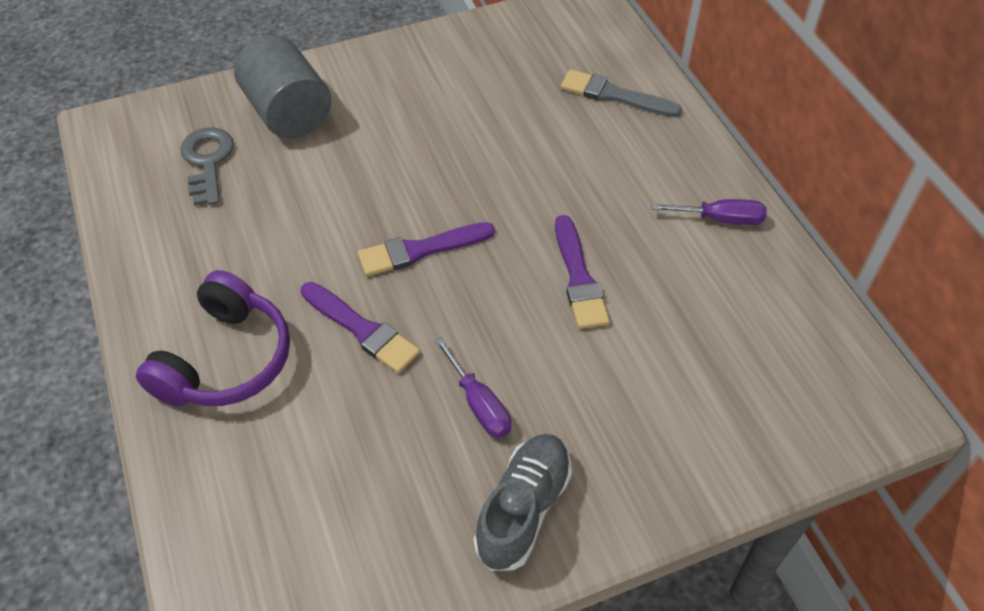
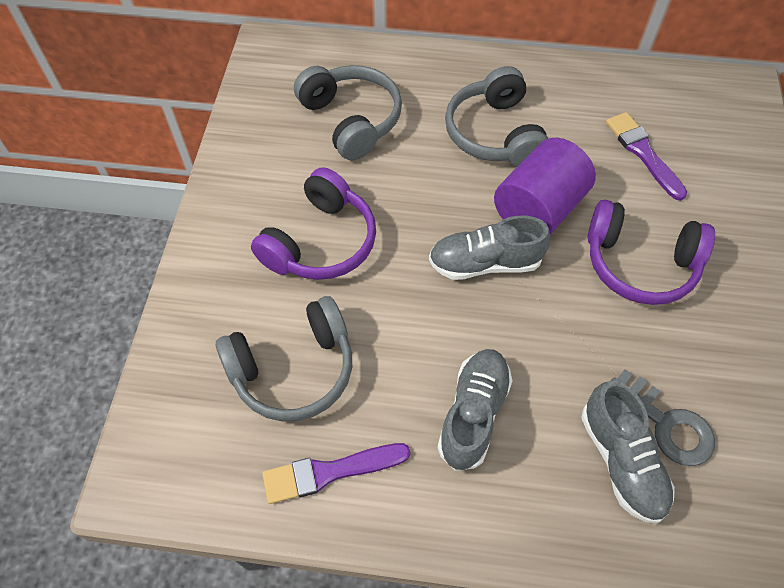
grey brush: 1 -> 0
grey cylinder: 1 -> 0
grey headphones: 0 -> 3
grey shoe: 1 -> 3
purple brush: 3 -> 2
purple cylinder: 0 -> 1
purple headphones: 1 -> 2
purple screwdriver: 2 -> 0

